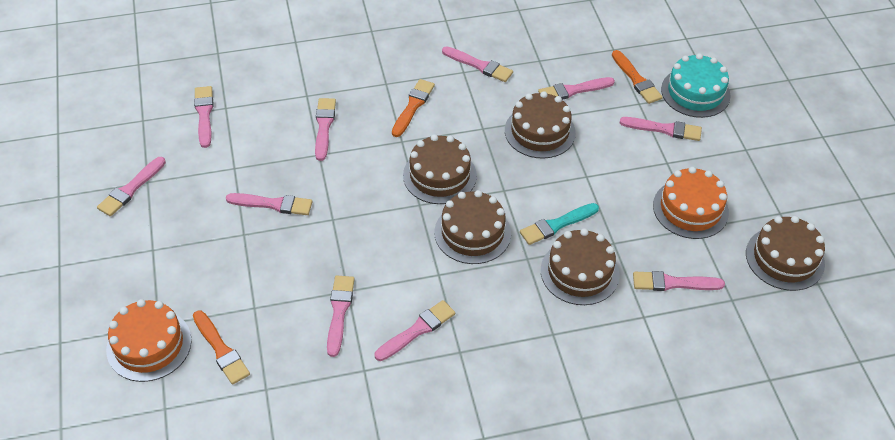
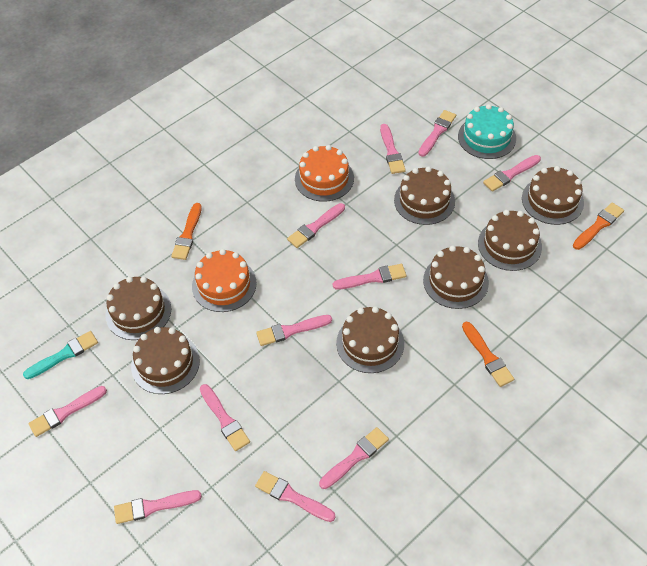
brown cake: 5 -> 7
pink brush: 10 -> 11

